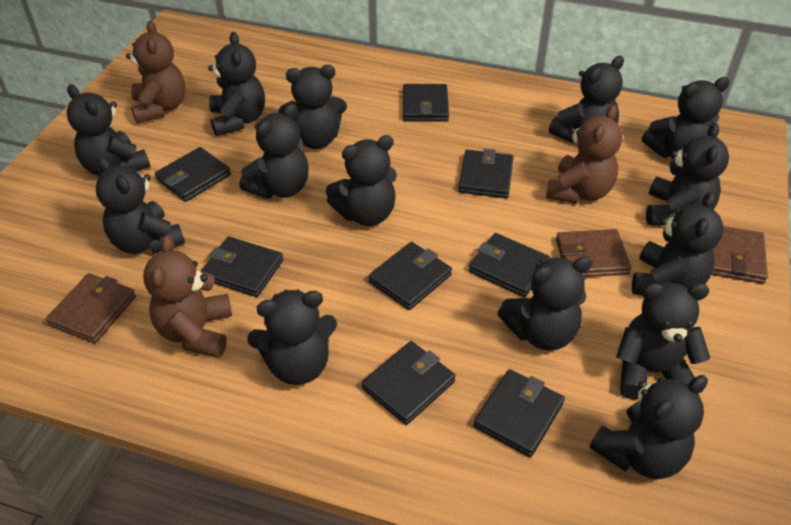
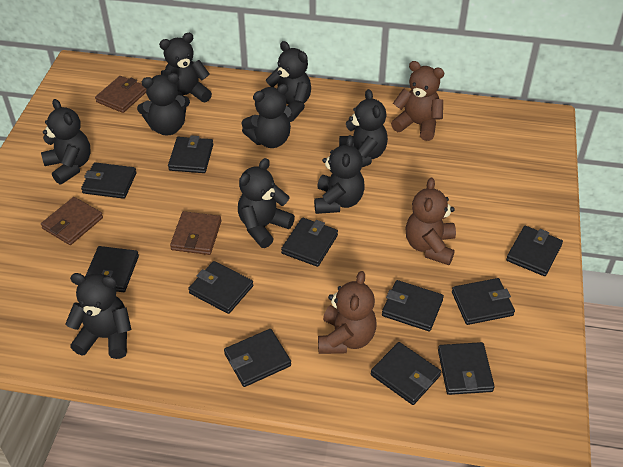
black teddy bear: 14 -> 9
black wallet: 8 -> 11

